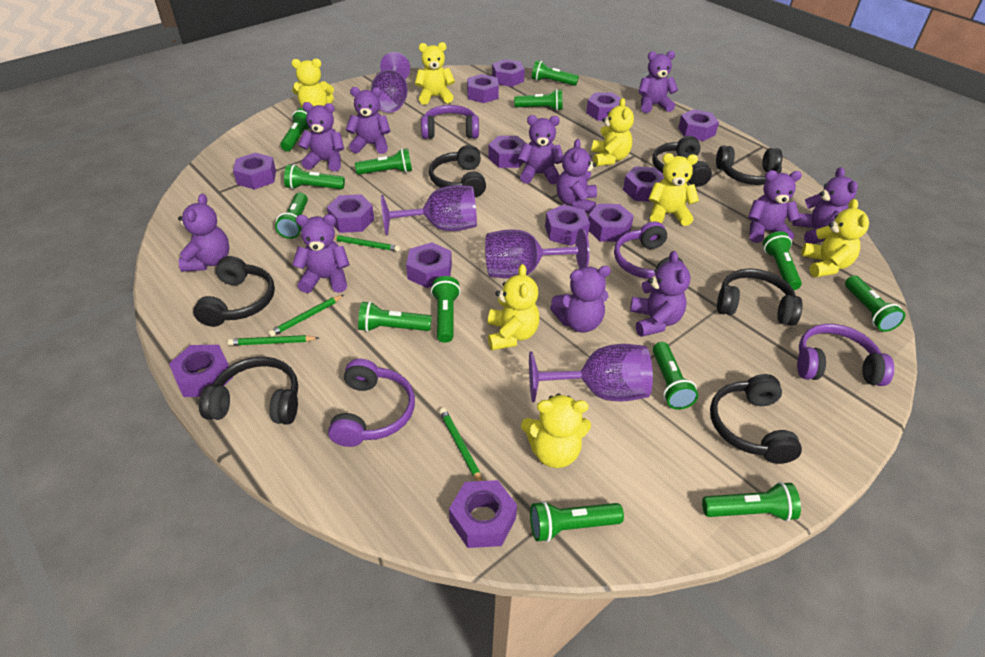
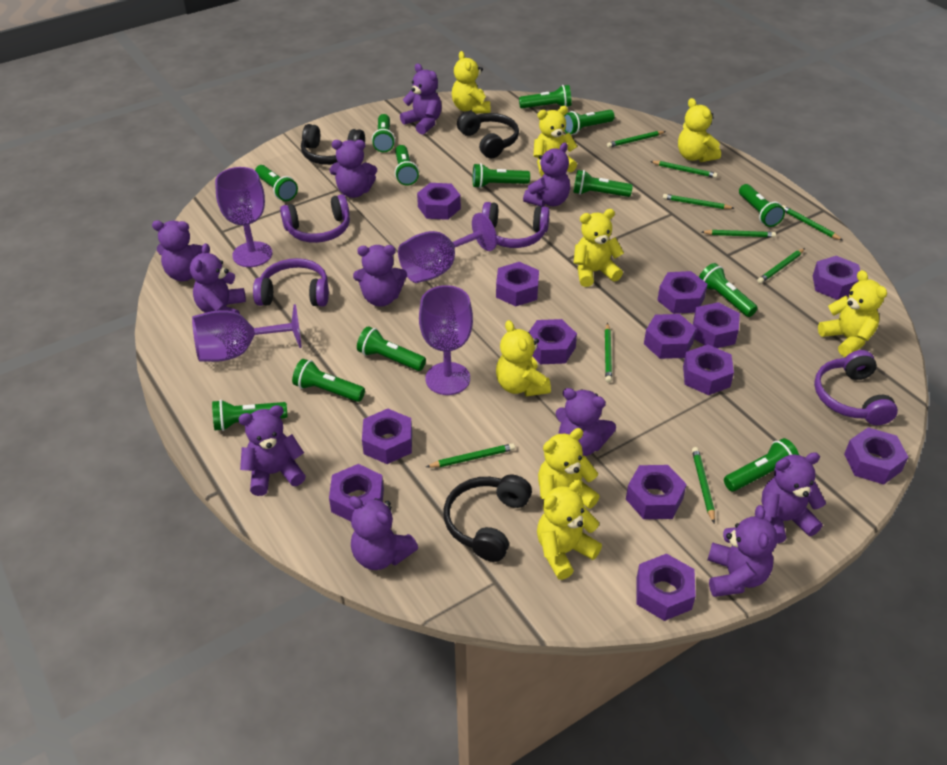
black headphones: 7 -> 3
green pencil: 4 -> 9
yellow teddy bear: 7 -> 8

